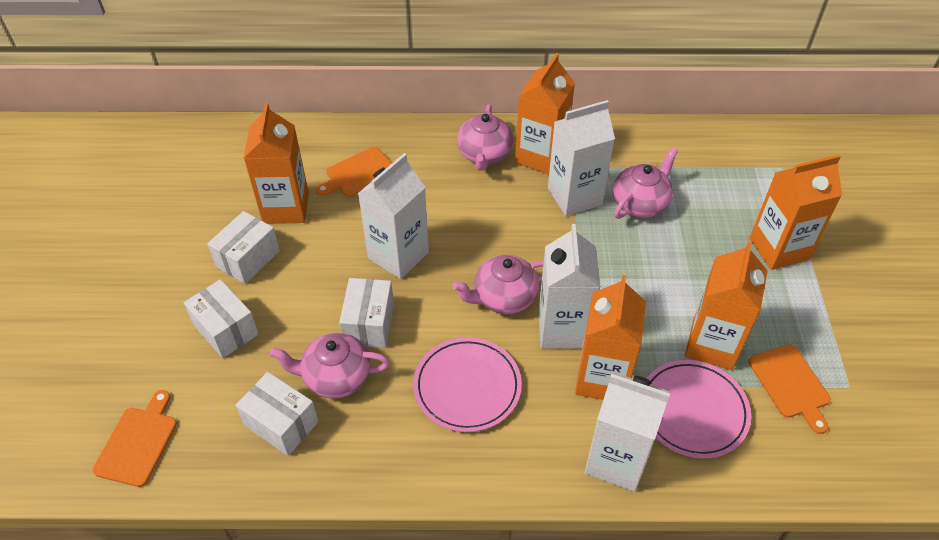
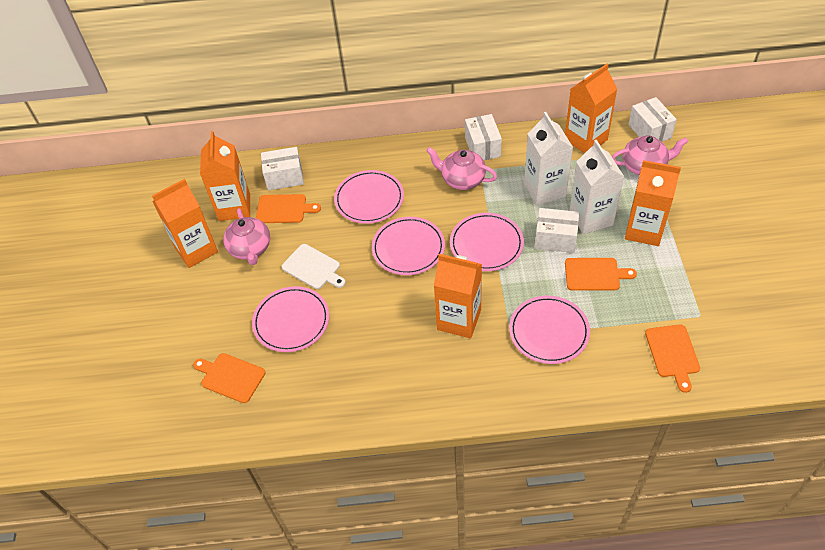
orange cutting board: 3 -> 4
pink plate: 2 -> 5
pink teapot: 4 -> 3
white carton: 4 -> 2
white cutting board: 0 -> 1

